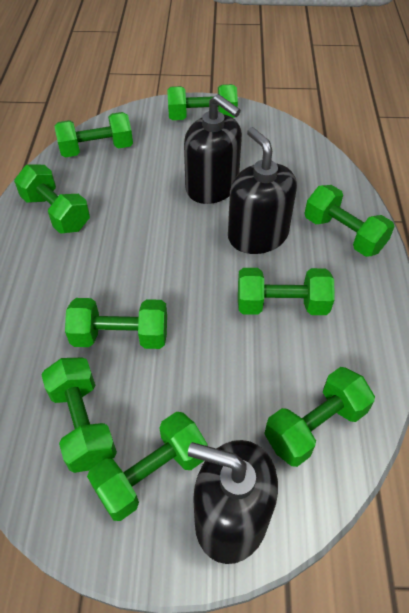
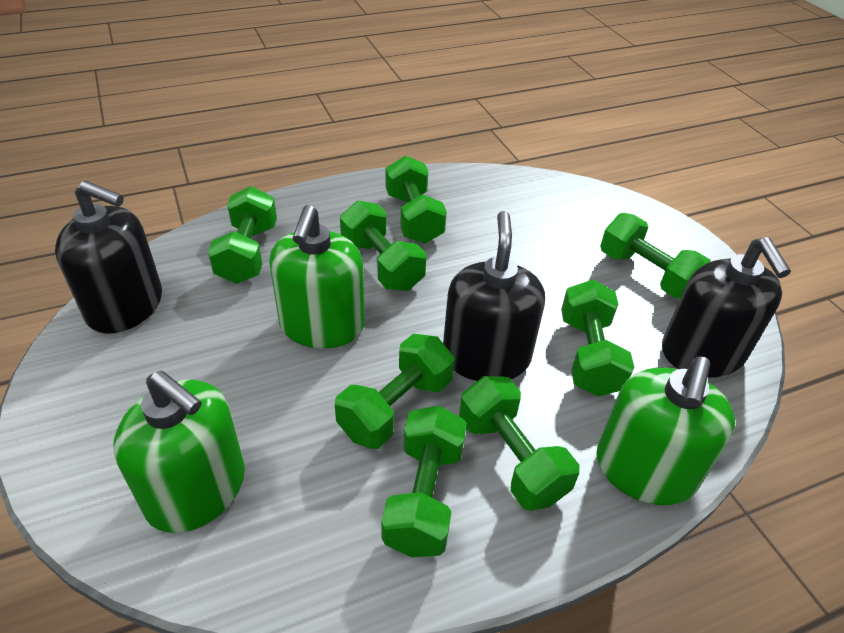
green dumbbell: 9 -> 8
green soap dispenser: 0 -> 3

